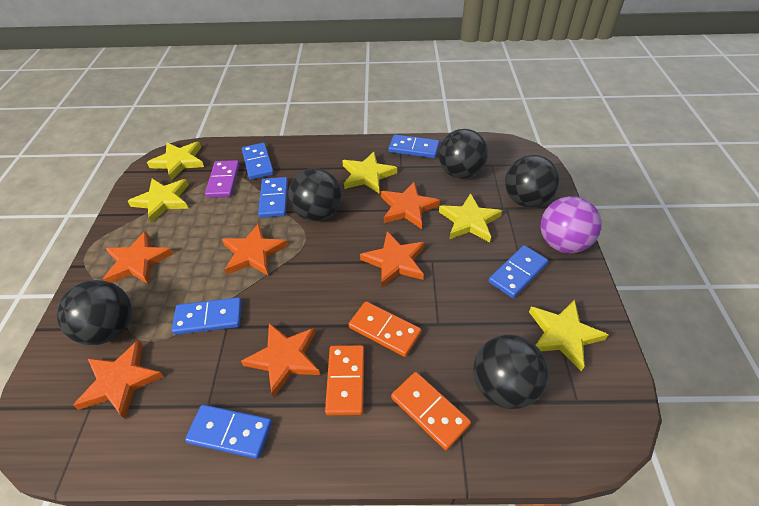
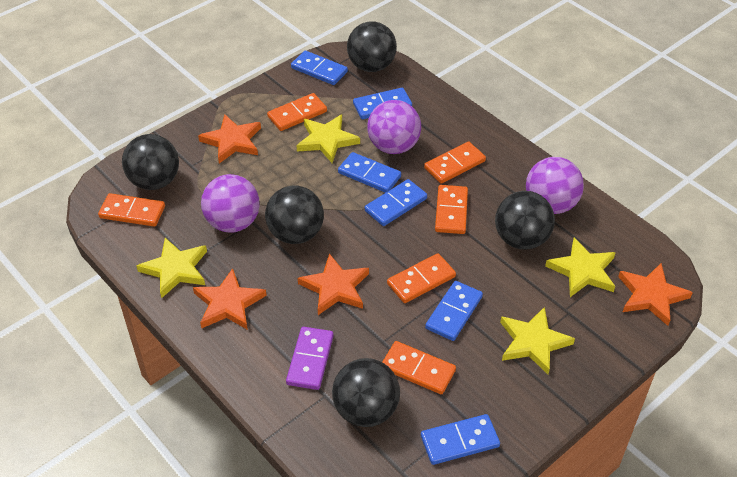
orange domino: 3 -> 6
orange star: 6 -> 4
purple ball: 1 -> 3
yellow star: 5 -> 4

